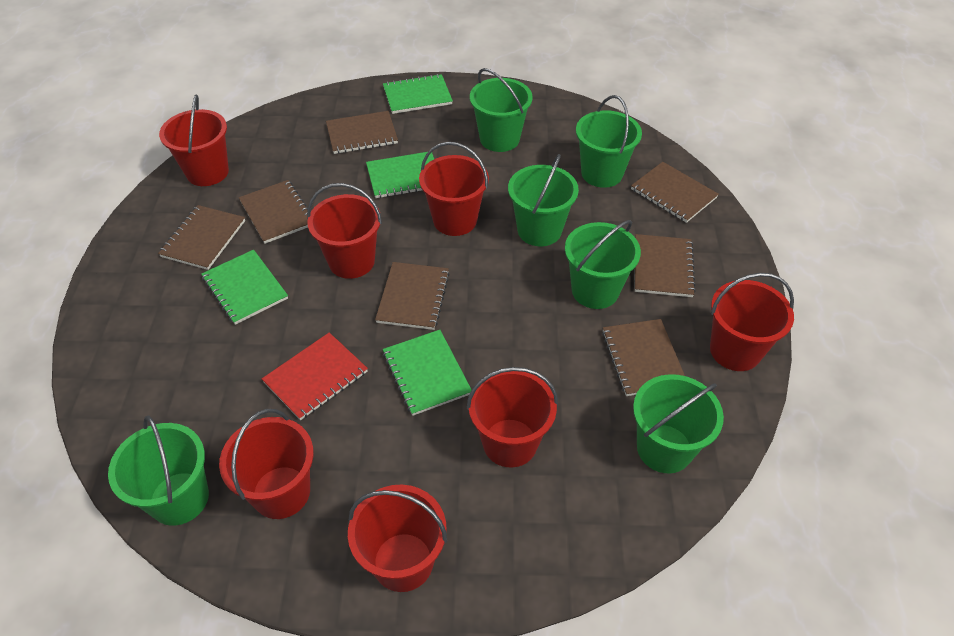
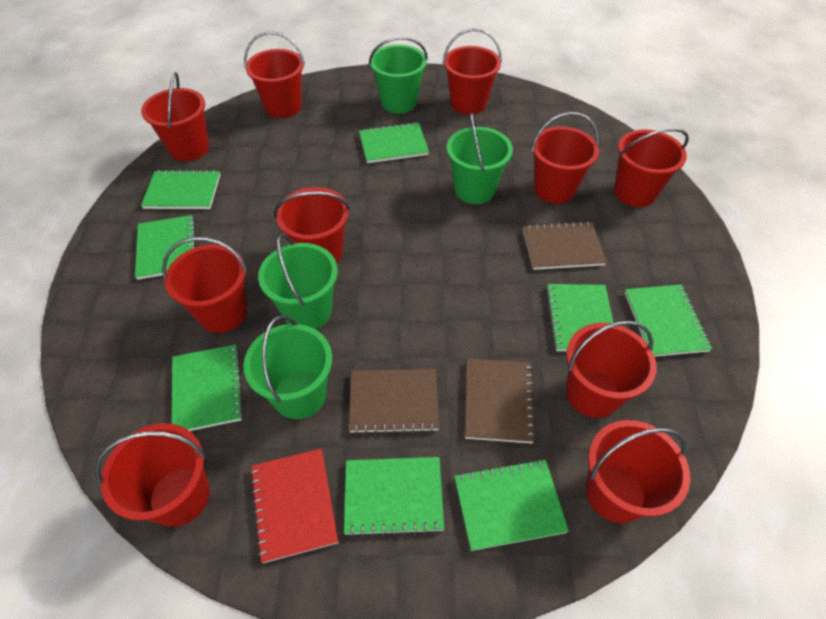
brown notebook: 7 -> 3
green bucket: 6 -> 4
green notebook: 4 -> 8
red bucket: 7 -> 10

